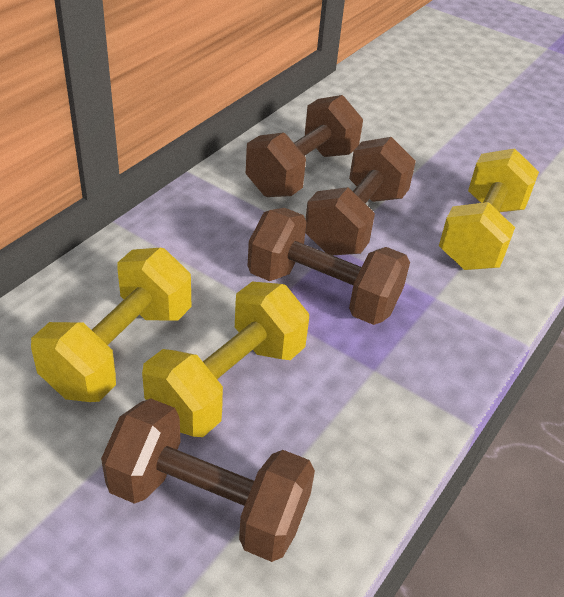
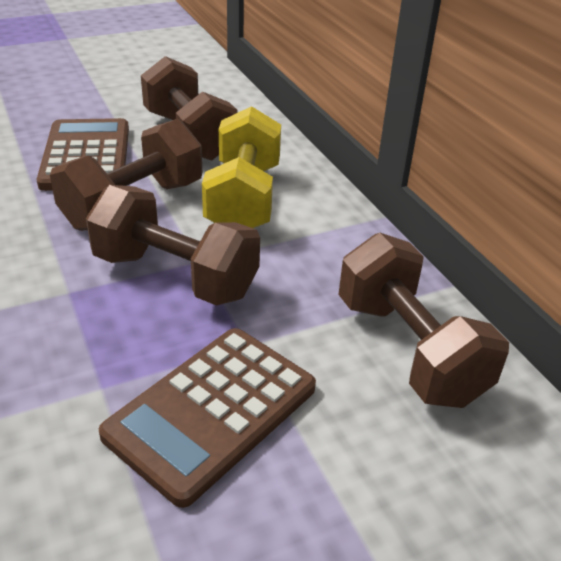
brown calculator: 0 -> 2
yellow dumbbell: 3 -> 1

